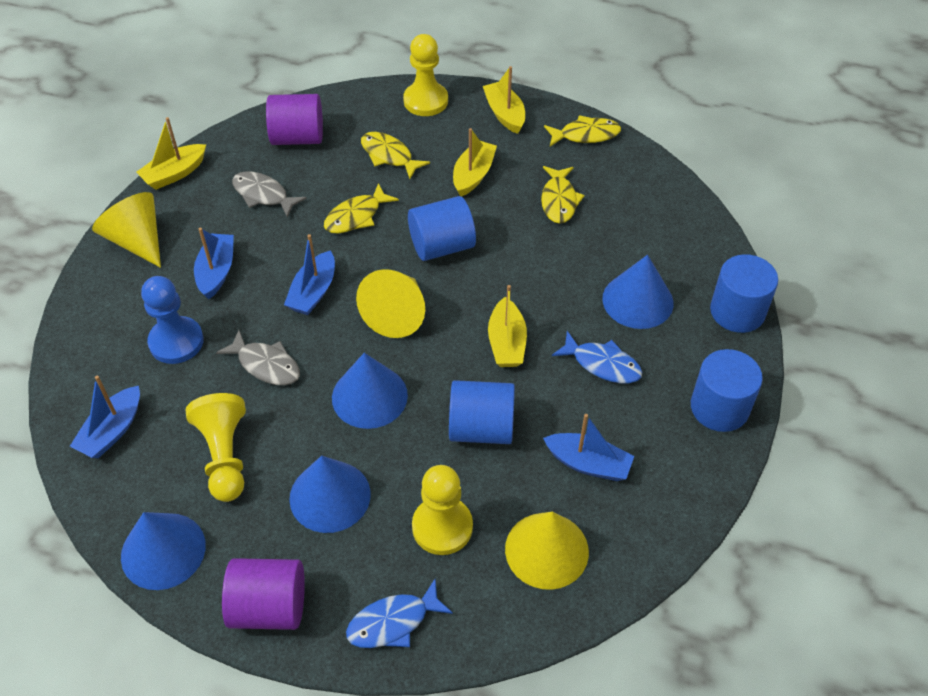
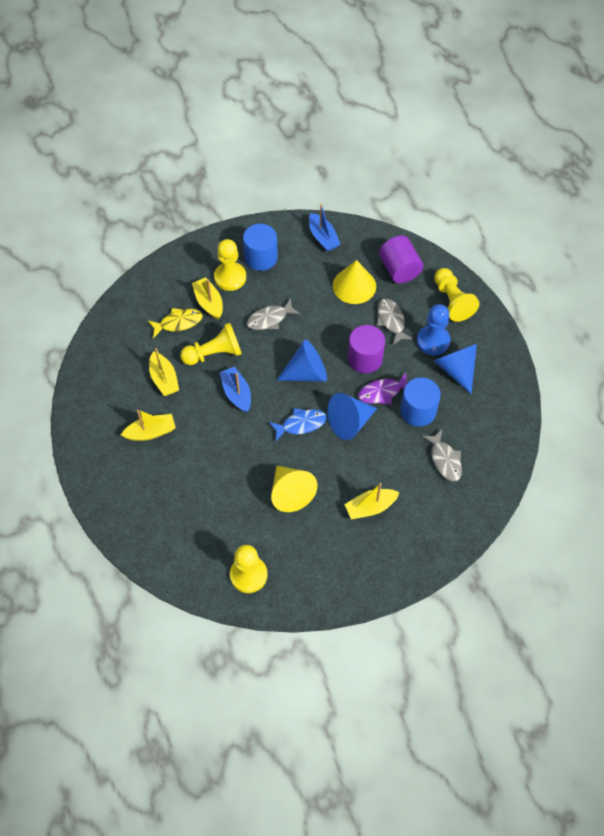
blue boat: 4 -> 2
blue cone: 4 -> 3
blue cylinder: 4 -> 2
blue fish: 2 -> 1
grey fish: 2 -> 3
purple fish: 0 -> 1
yellow cone: 3 -> 2
yellow fish: 4 -> 1
yellow pawn: 3 -> 4

